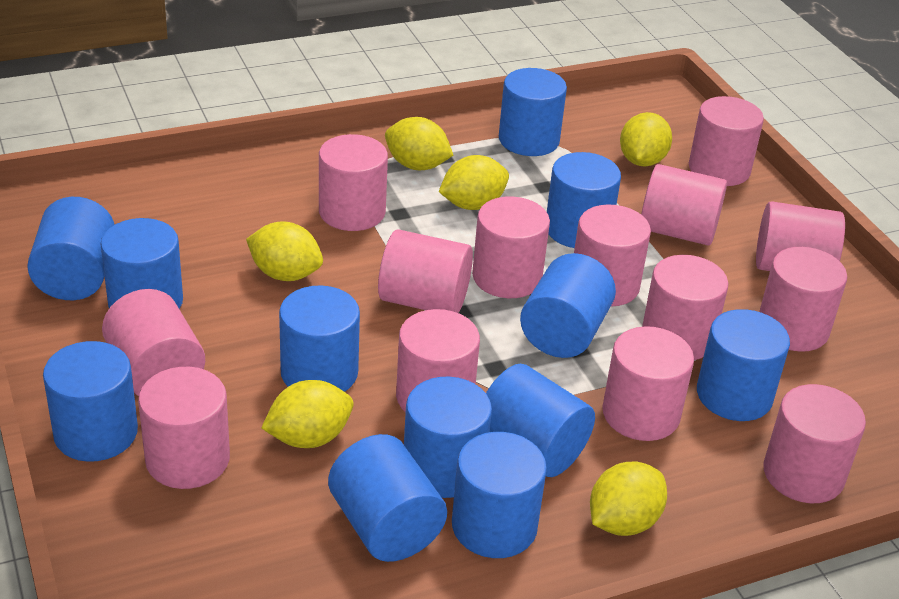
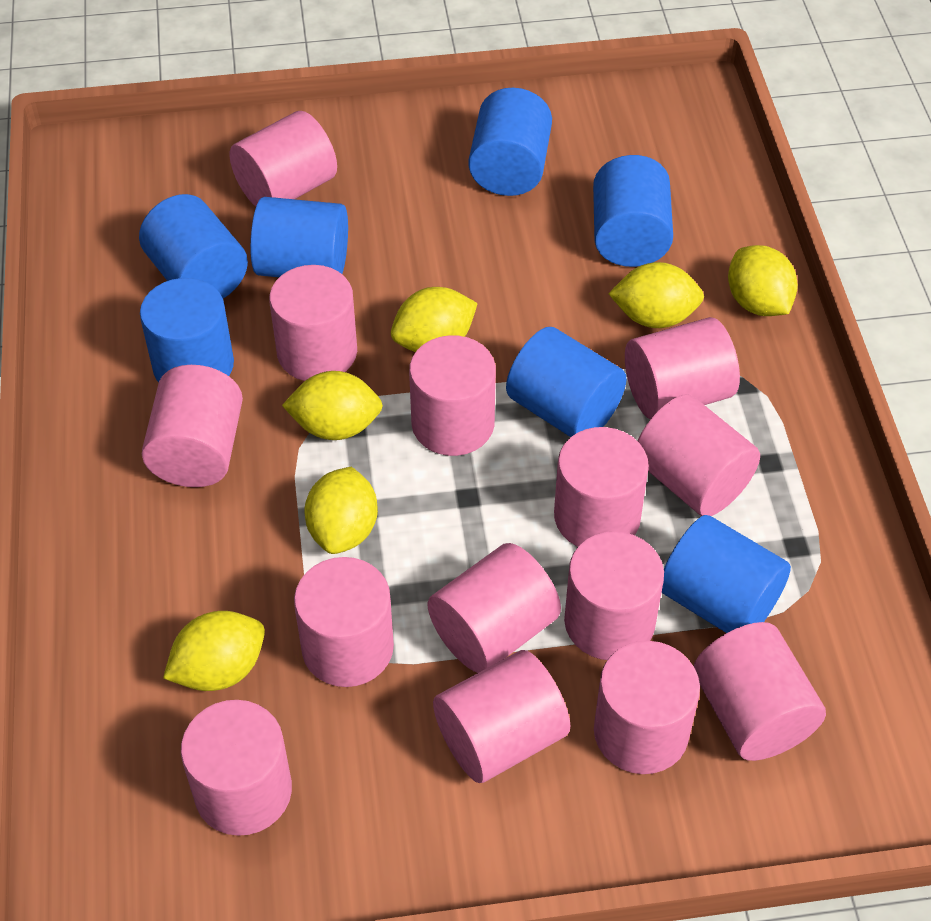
blue cylinder: 12 -> 7

